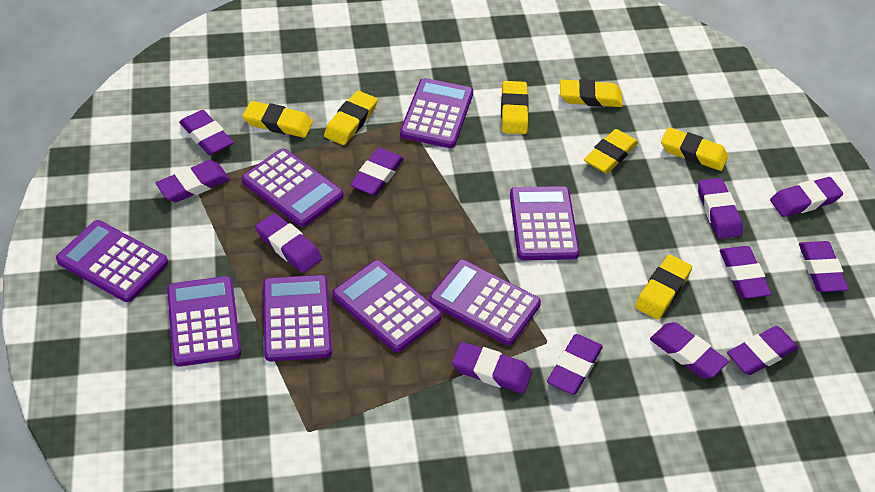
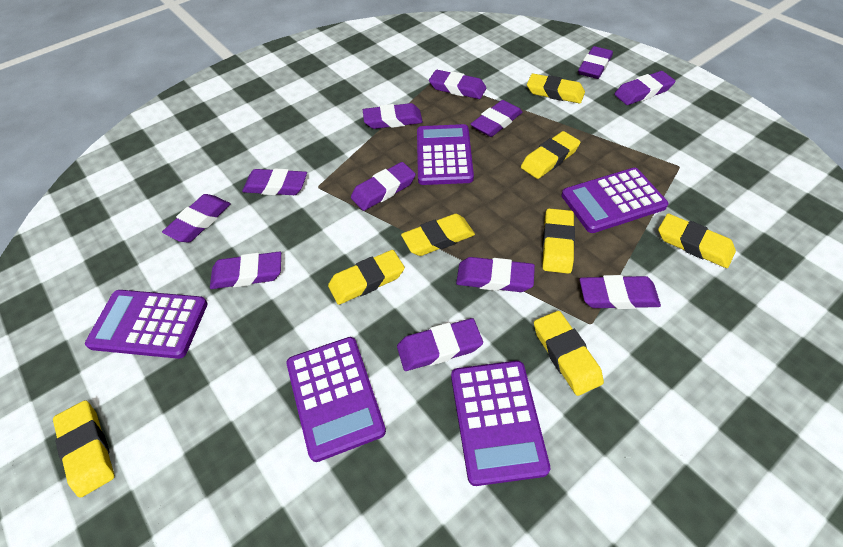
purple calculator: 8 -> 5
yellow eraser: 7 -> 8

